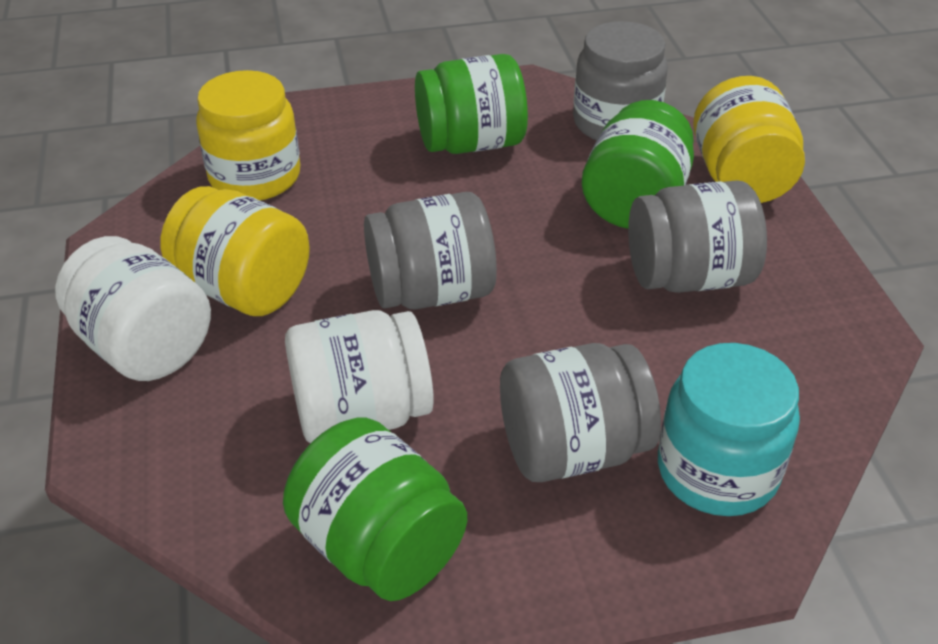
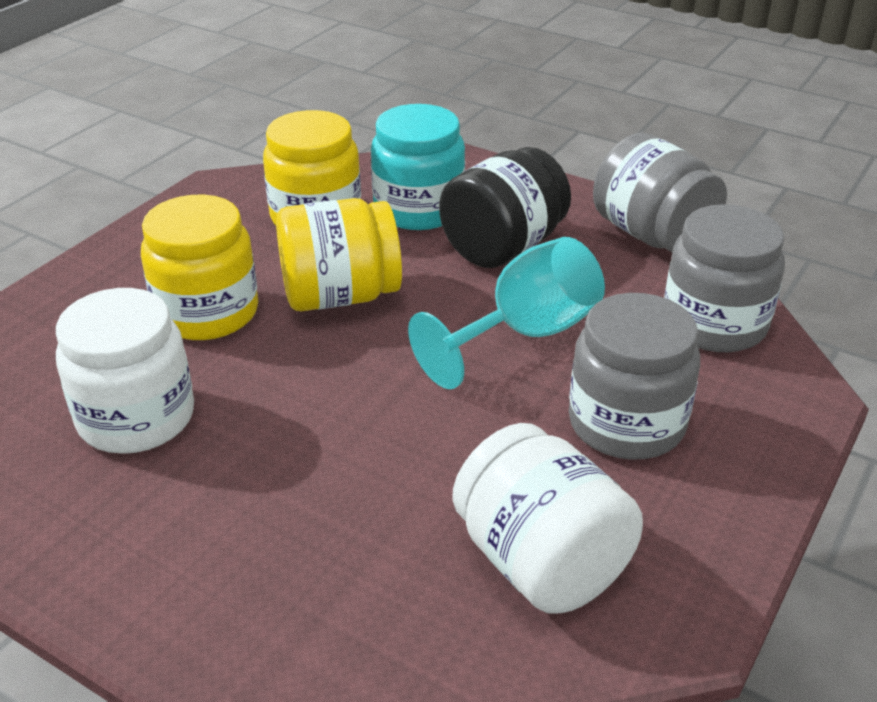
black jar: 0 -> 1
green jar: 3 -> 0
grey jar: 4 -> 3
turquoise goblet: 0 -> 1

